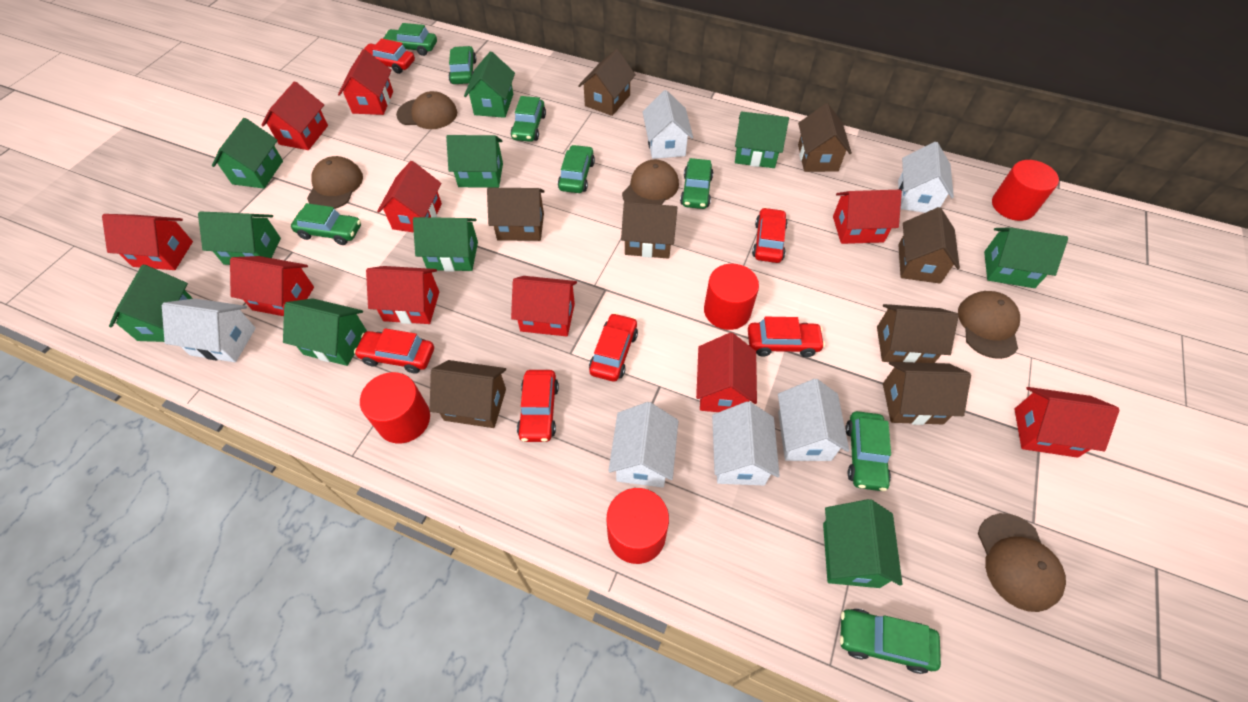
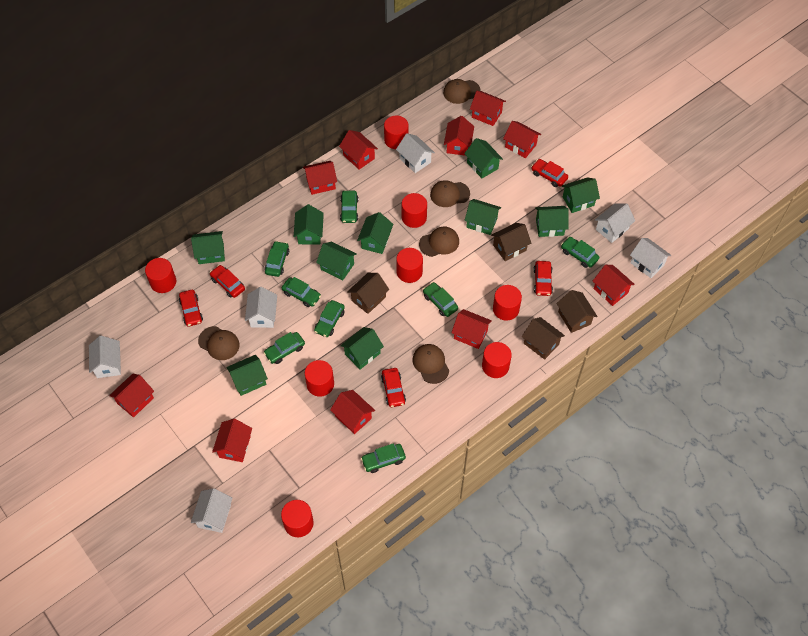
brown house: 8 -> 4
red car: 6 -> 5
red cylinder: 4 -> 8

